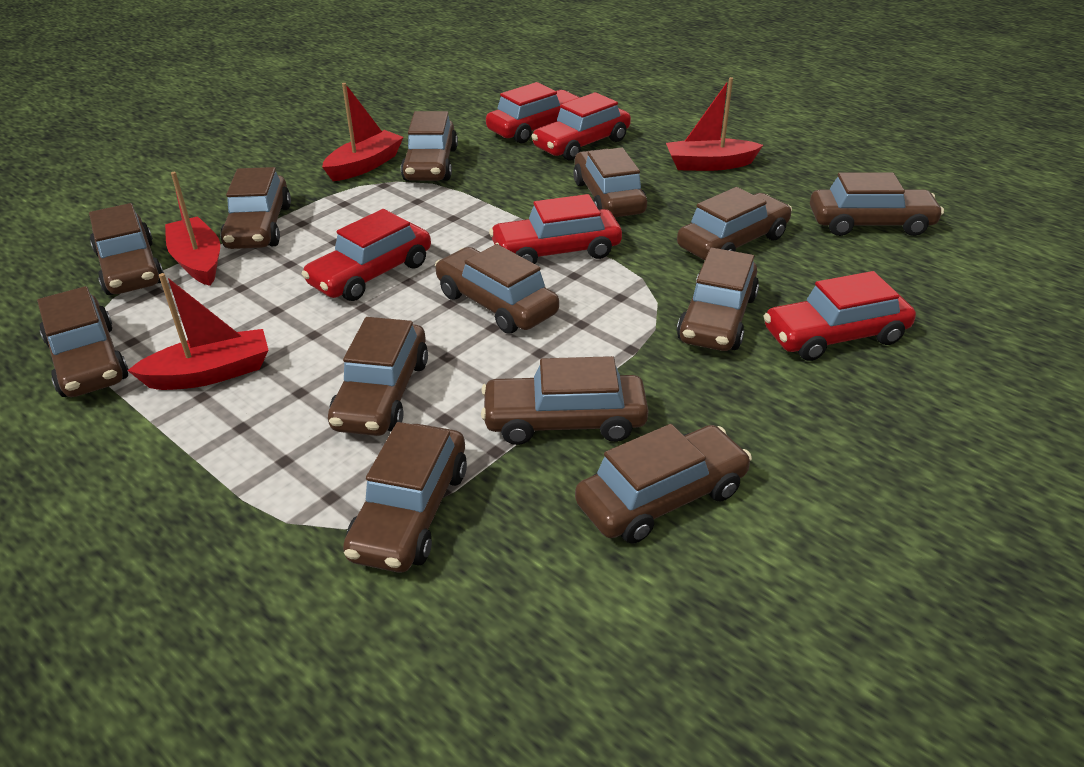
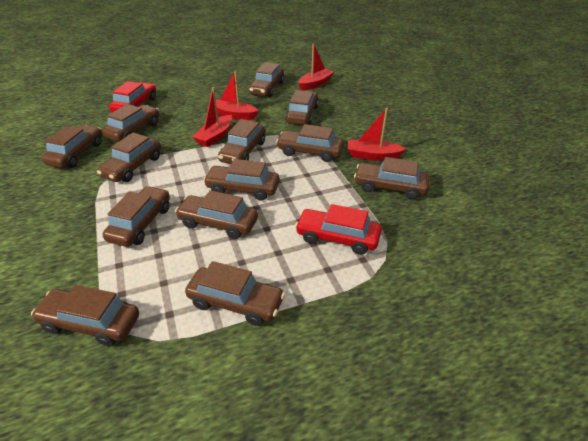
red car: 5 -> 2

